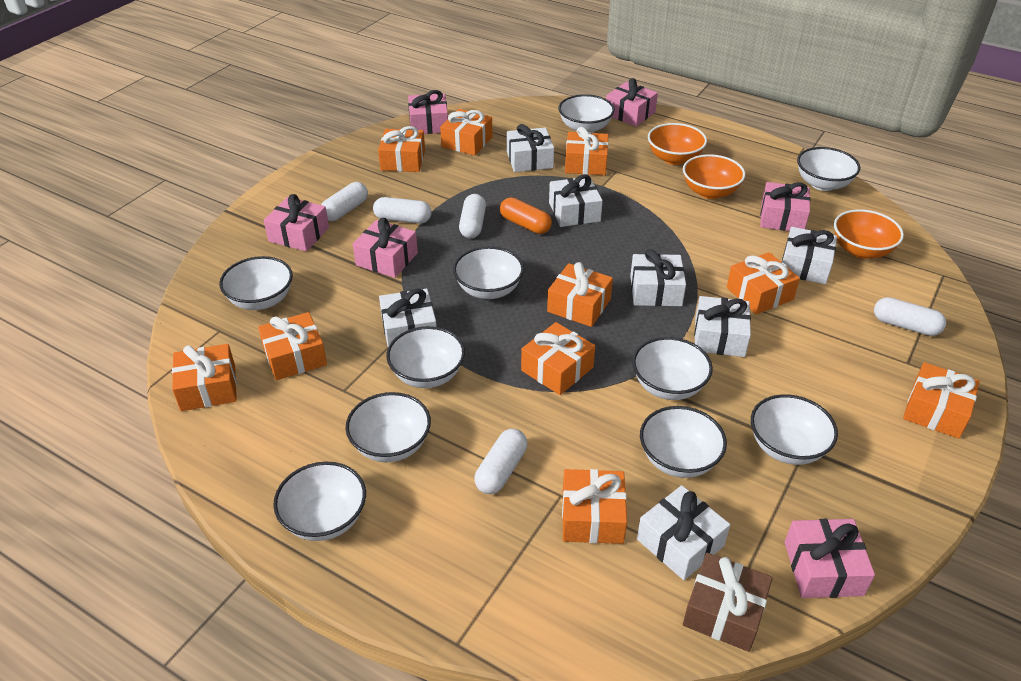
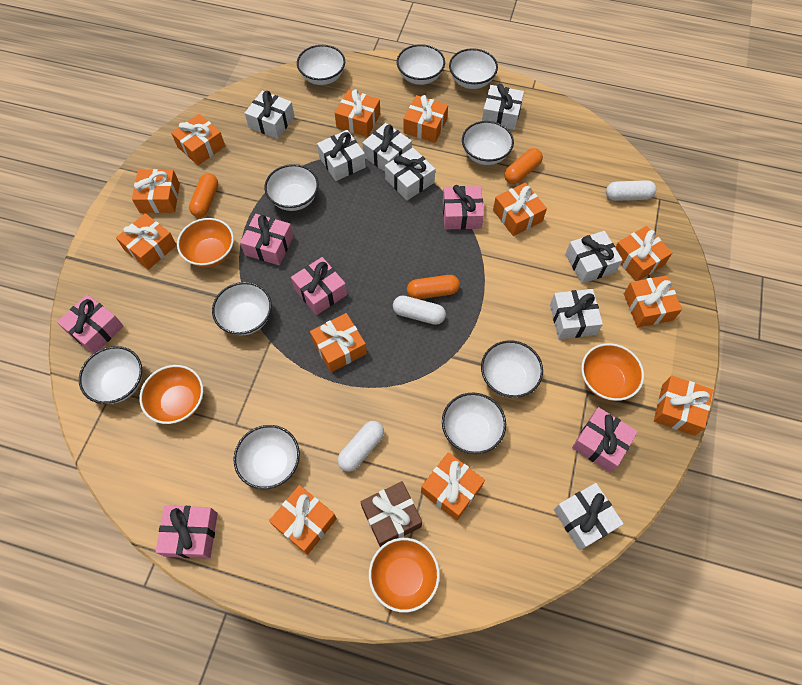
orange bowl: 3 -> 4
orange capsule: 1 -> 3
orange gift: 10 -> 12
white capsule: 5 -> 3
white gift: 7 -> 8

